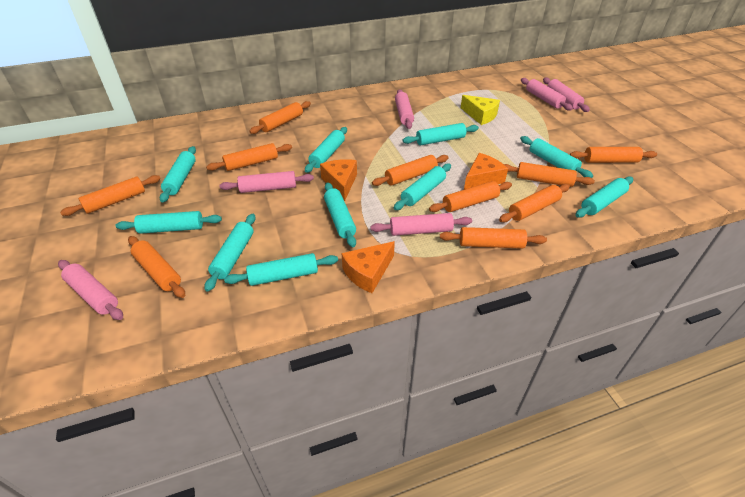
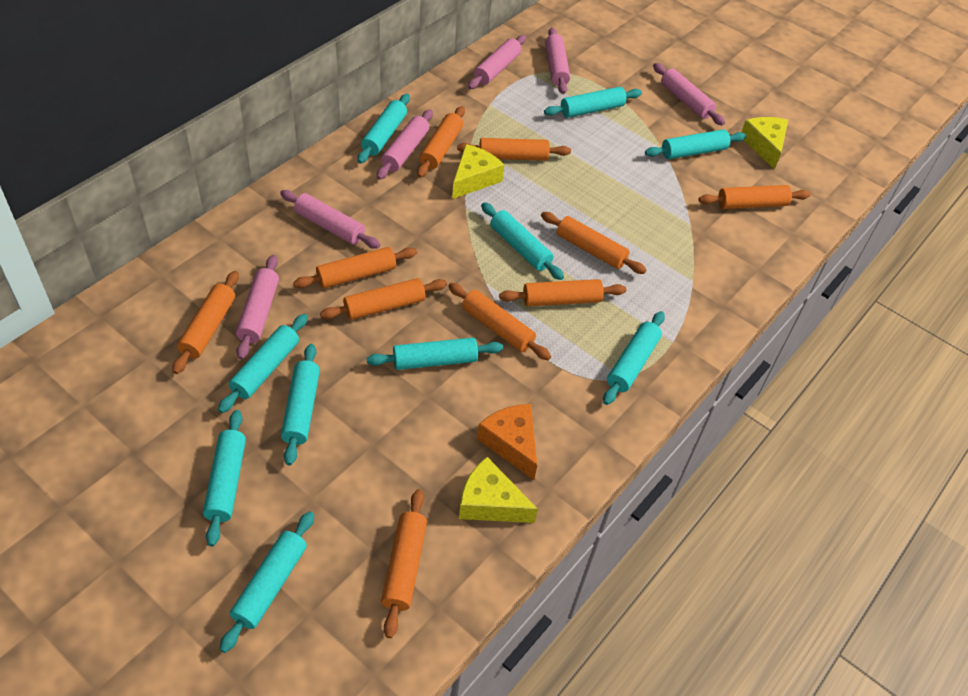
orange cheese: 3 -> 1
yellow cheese: 1 -> 3

